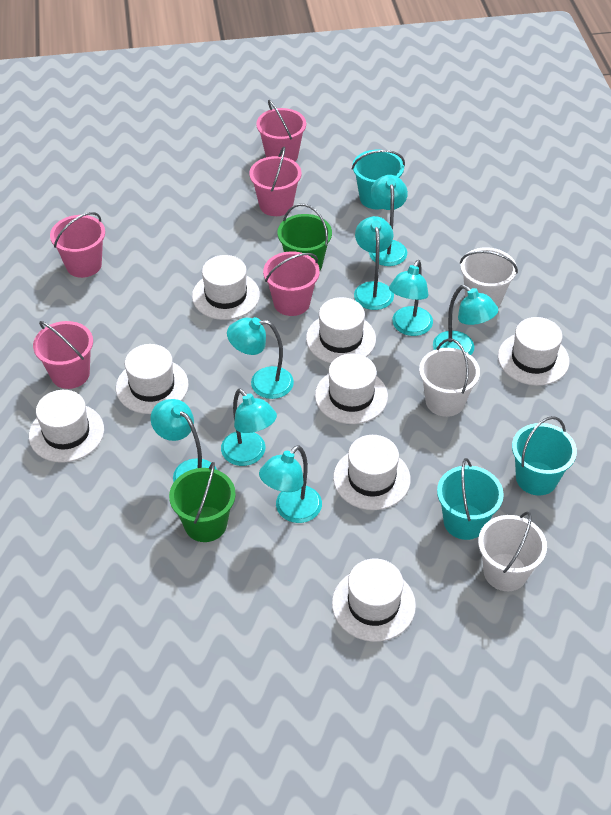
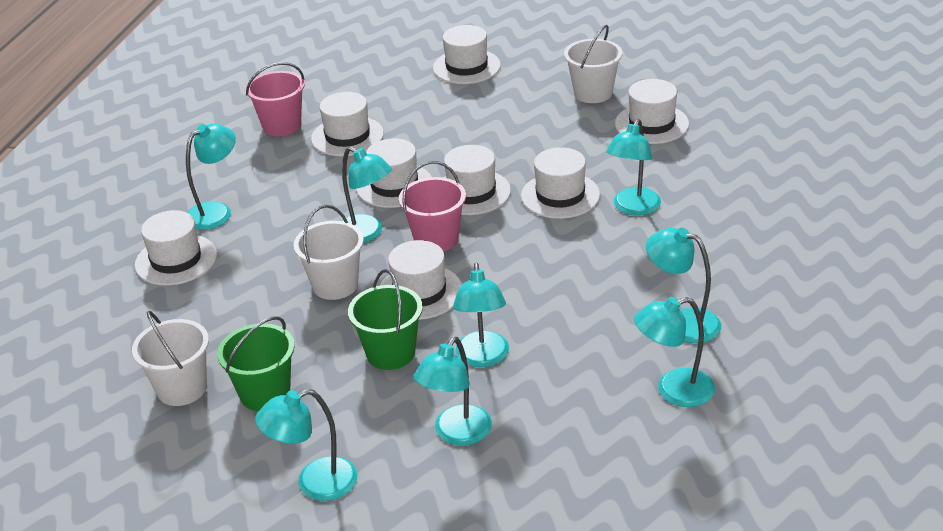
pink bucket: 5 -> 2
turquoise bucket: 3 -> 0

